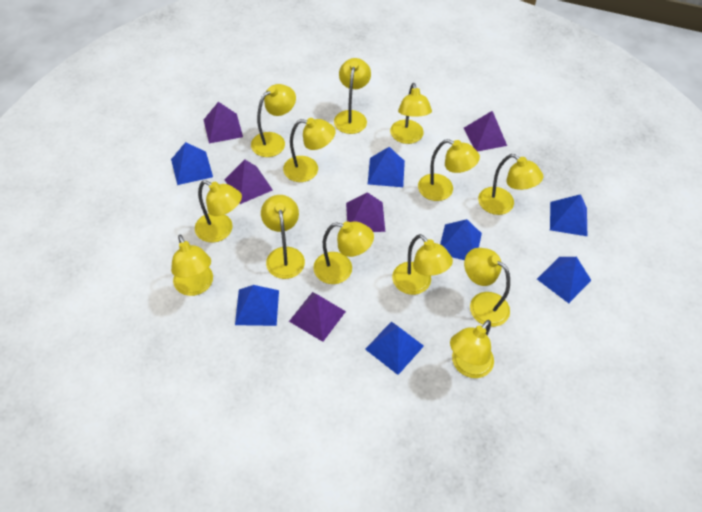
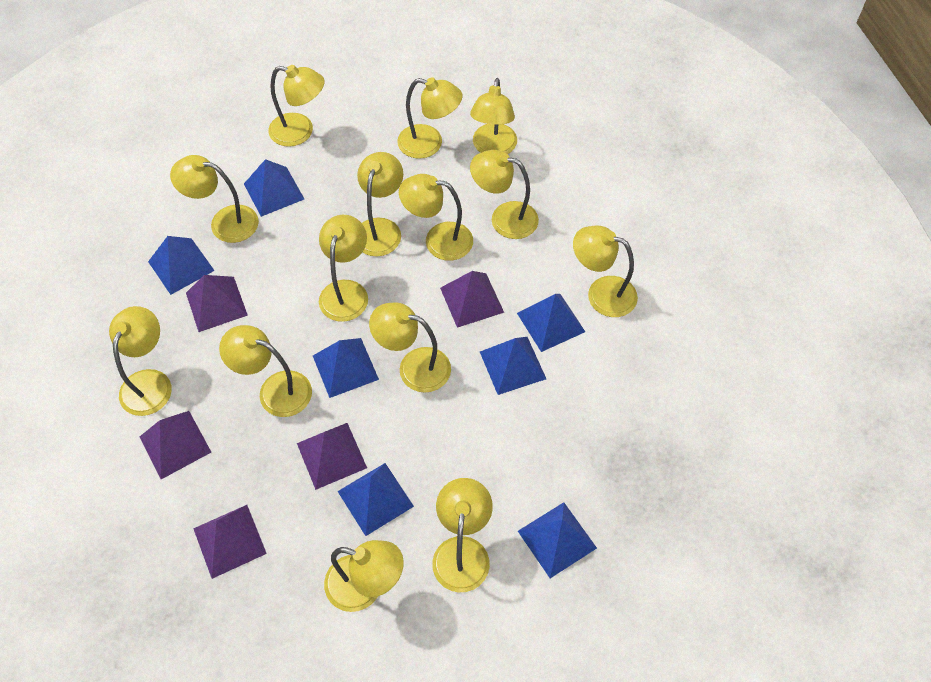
yellow lamp: 13 -> 14

